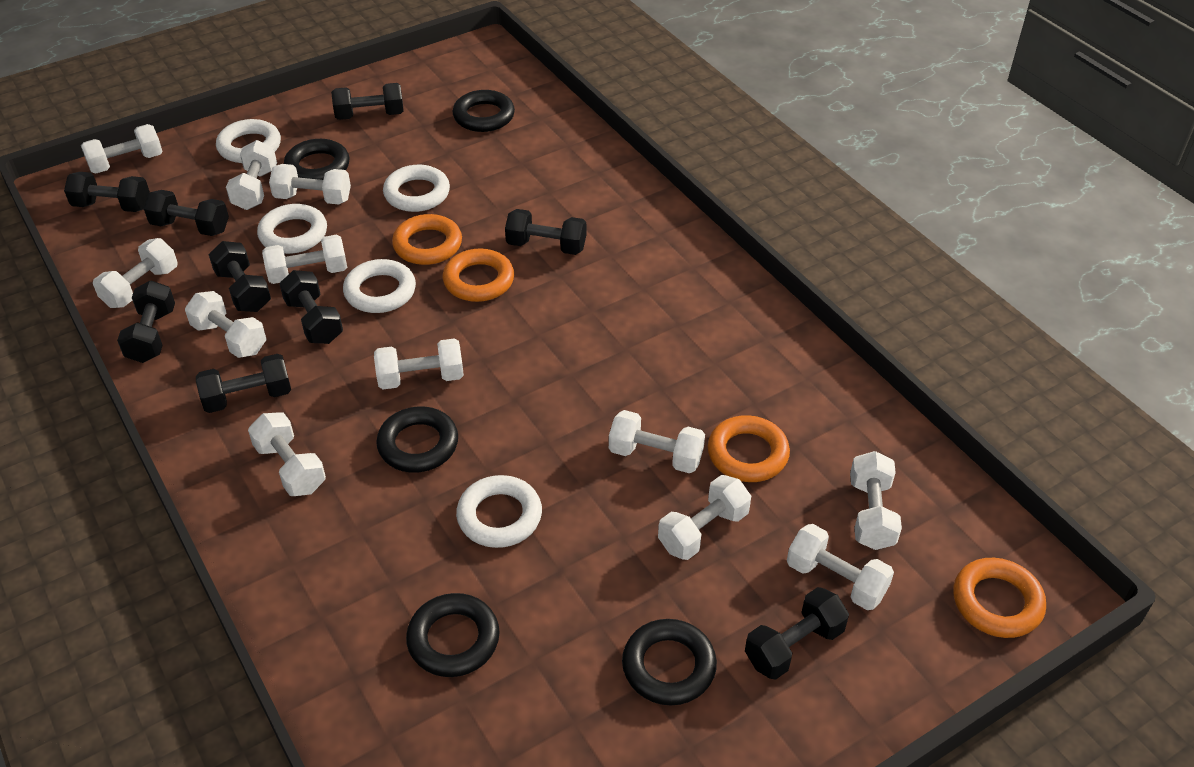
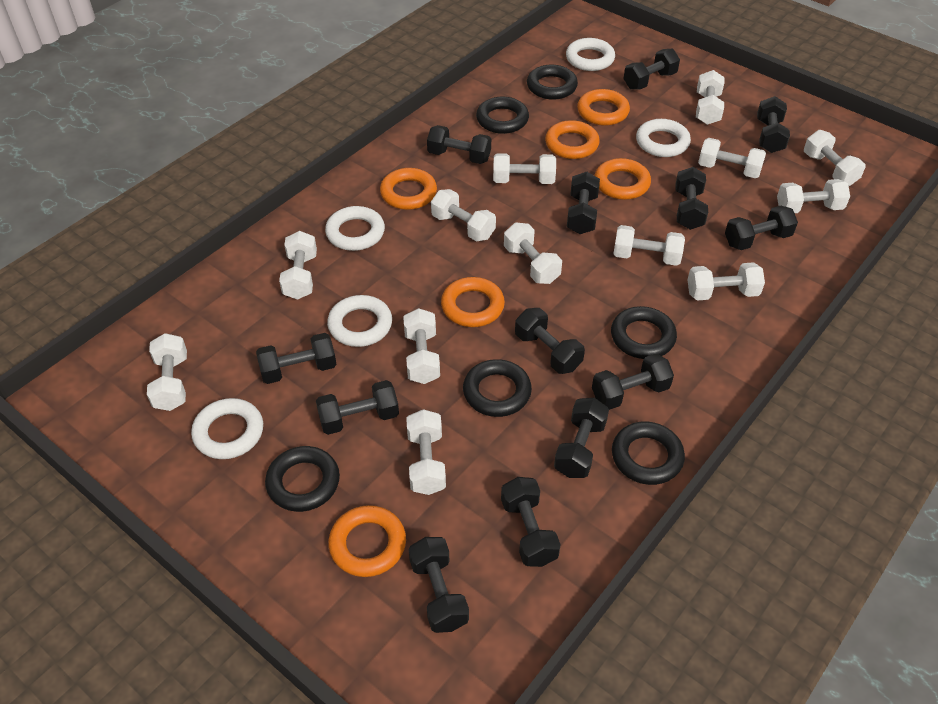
black dumbbell: 9 -> 13
black ring: 5 -> 6
orange ring: 4 -> 6
white dumbbell: 12 -> 13

